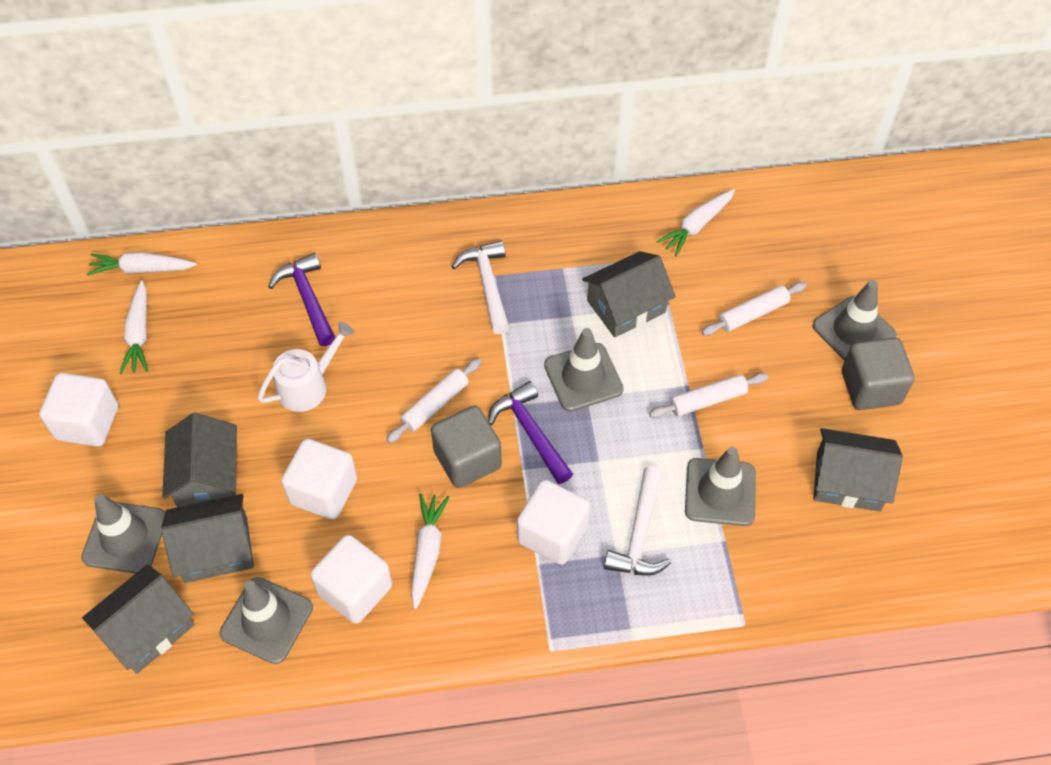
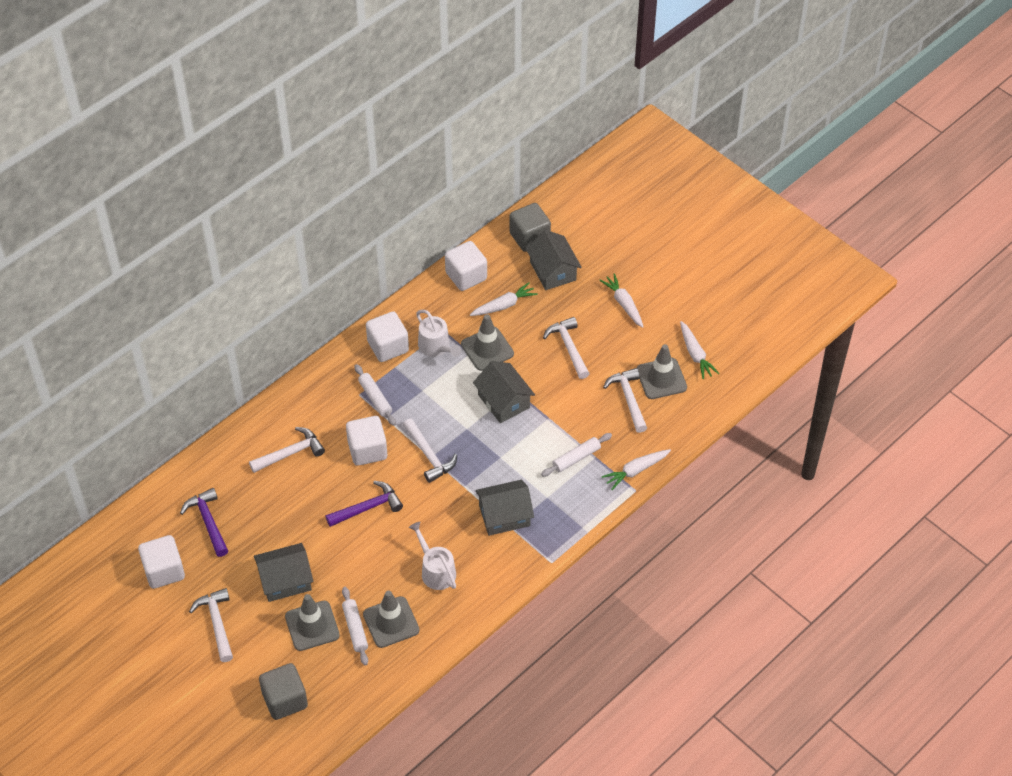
grey house: 5 -> 4
grey traffic cone: 5 -> 4
white hammer: 2 -> 5
white watering can: 1 -> 2

